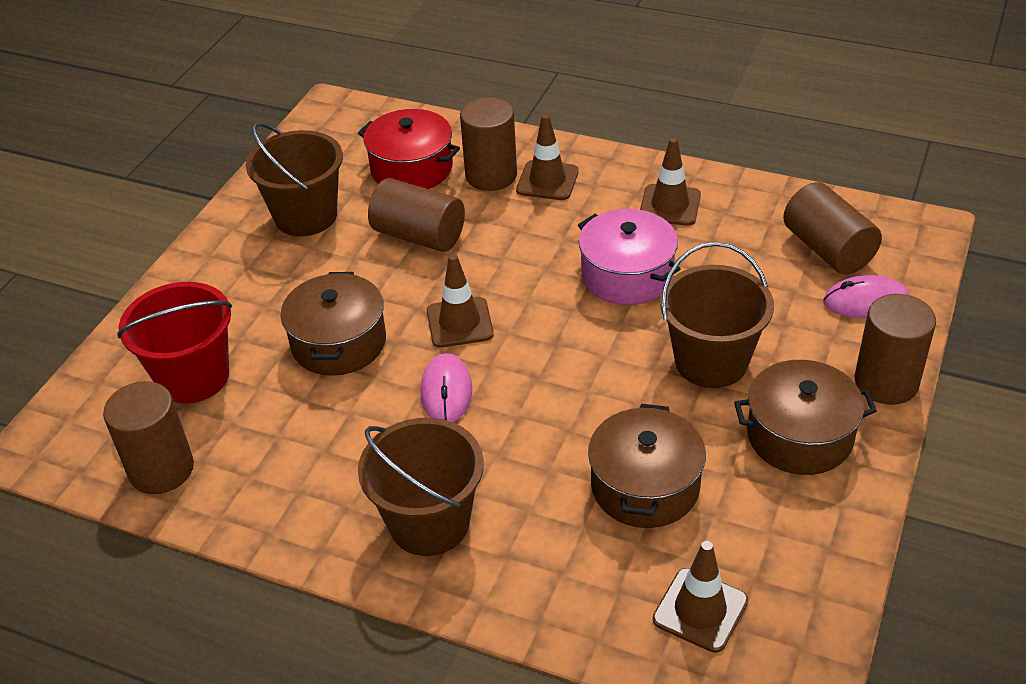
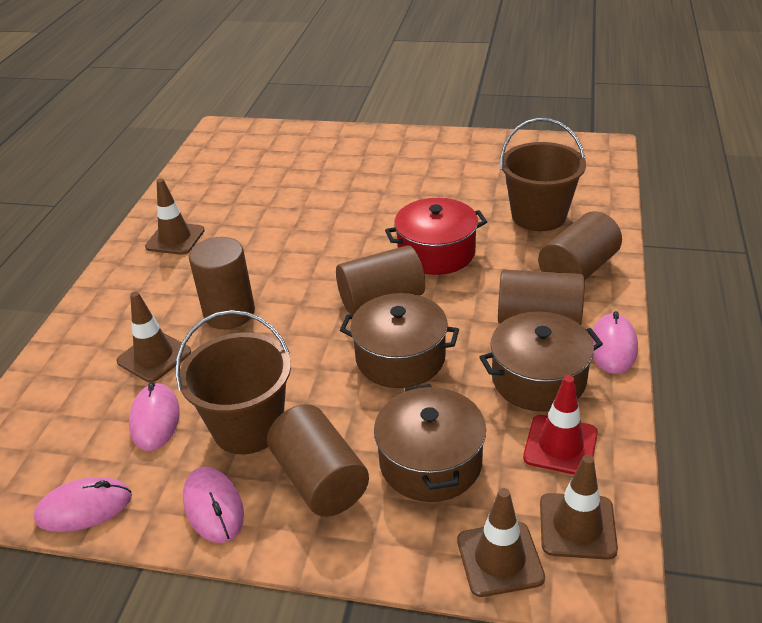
brown bucket: 3 -> 2
pink mouse: 2 -> 4
pink pot: 1 -> 0
red bucket: 1 -> 0
red traffic cone: 0 -> 1

